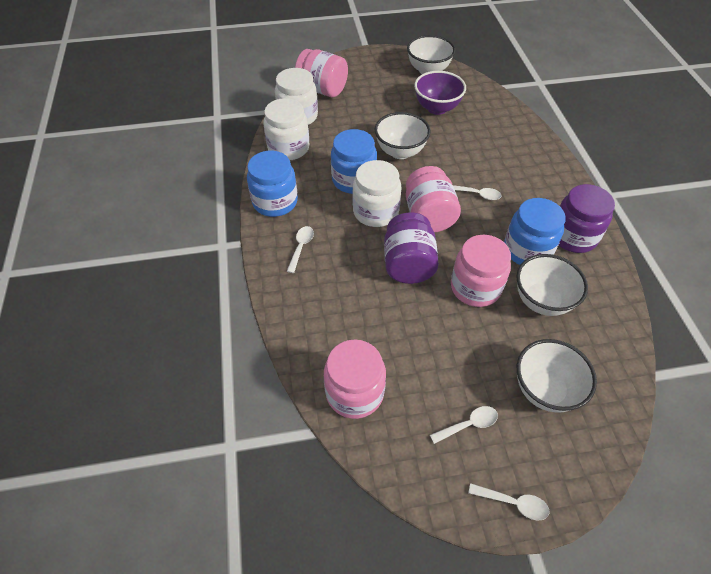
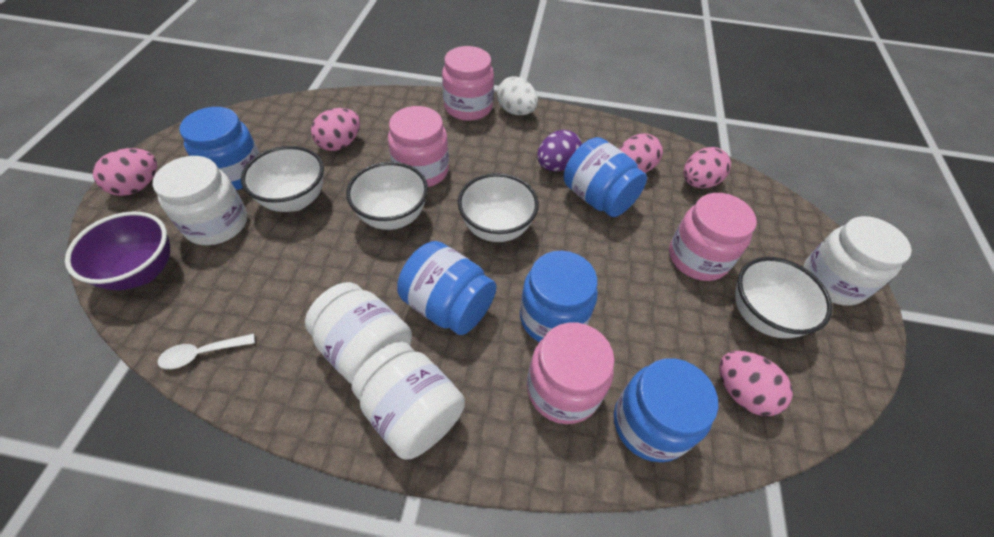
blue jar: 3 -> 5
pink egg: 0 -> 5
purple egg: 0 -> 1
purple jar: 2 -> 0
white egg: 0 -> 1
white jar: 3 -> 4
white spoon: 4 -> 1

